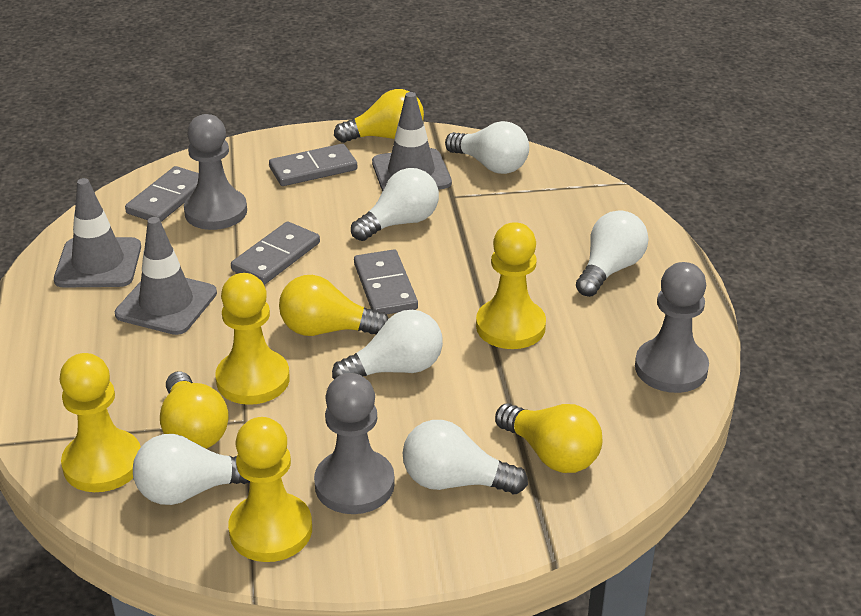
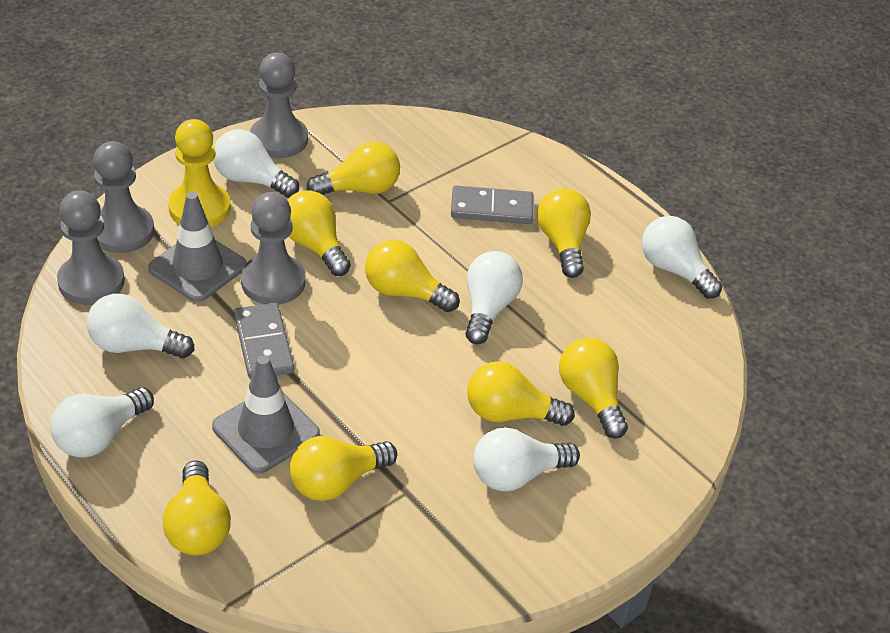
grey domino: 4 -> 2
grey pawn: 3 -> 4
grey traffic cone: 3 -> 2
yellow light bulb: 4 -> 8
yellow pawn: 4 -> 1

